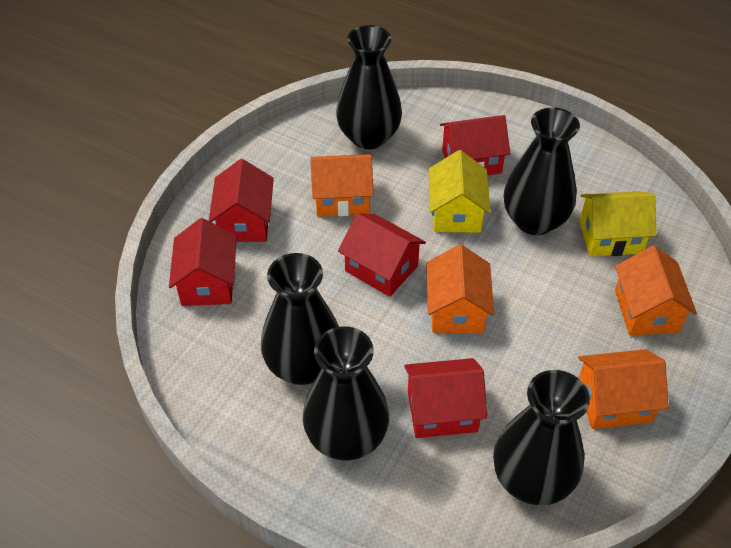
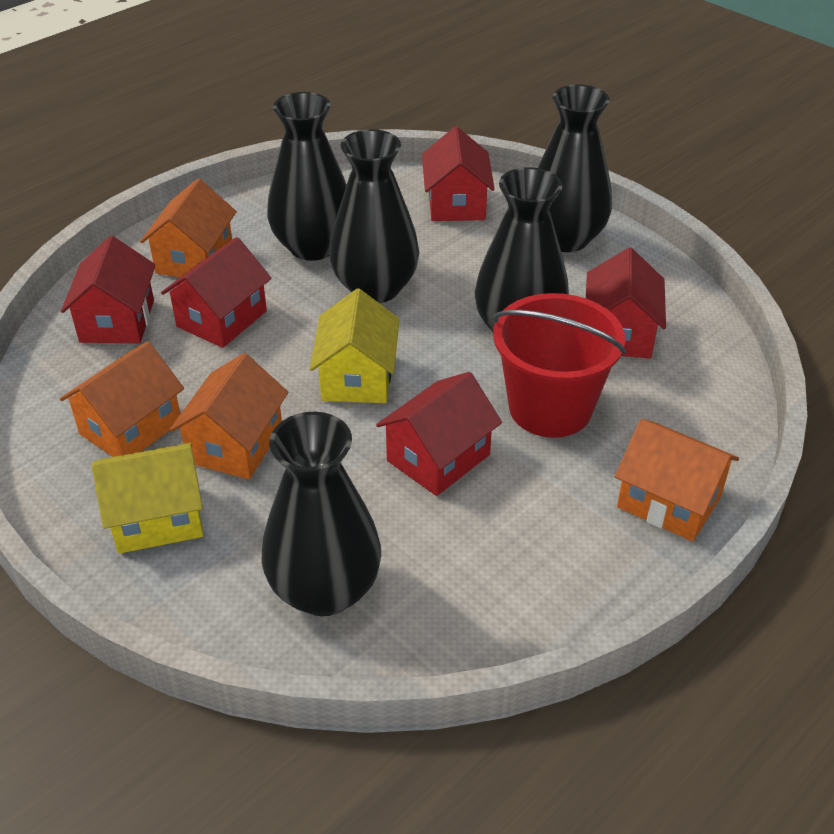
red bucket: 0 -> 1

